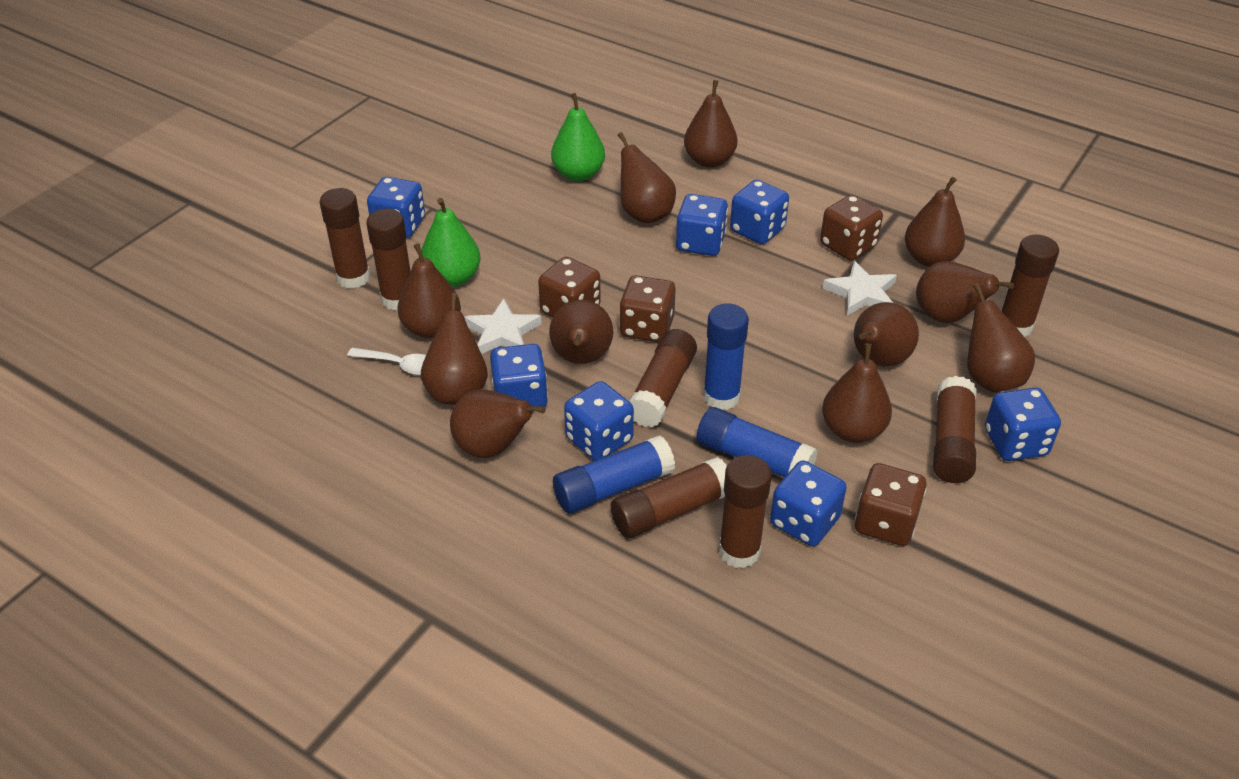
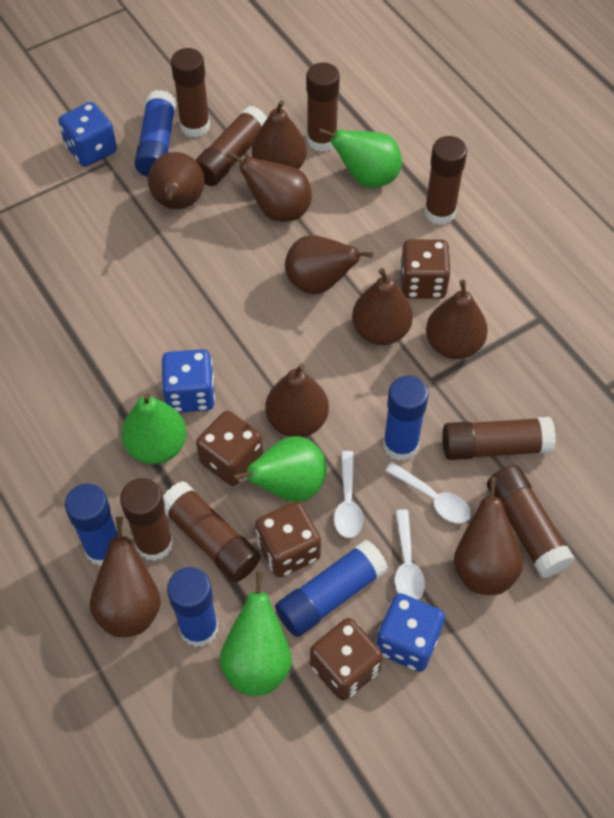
blue dice: 7 -> 3
blue glue stick: 3 -> 5
brown glue stick: 7 -> 8
brown pear: 11 -> 9
green pear: 2 -> 4
white spoon: 1 -> 3
white star: 2 -> 0

